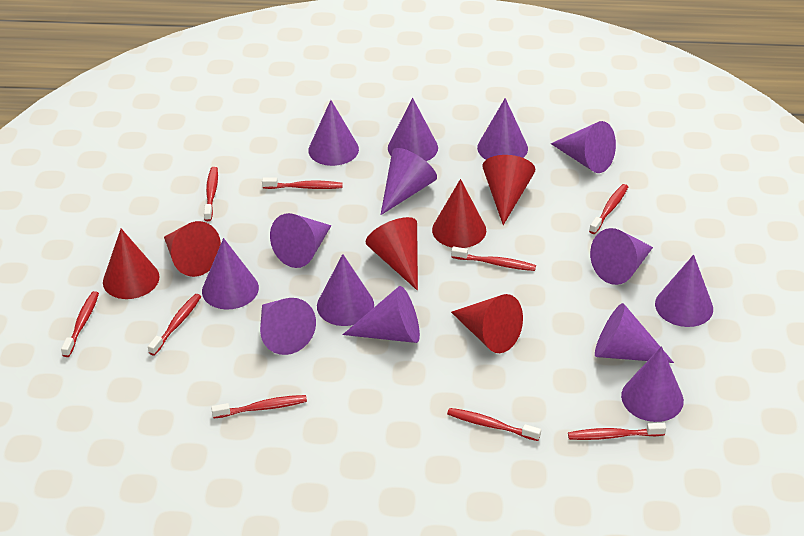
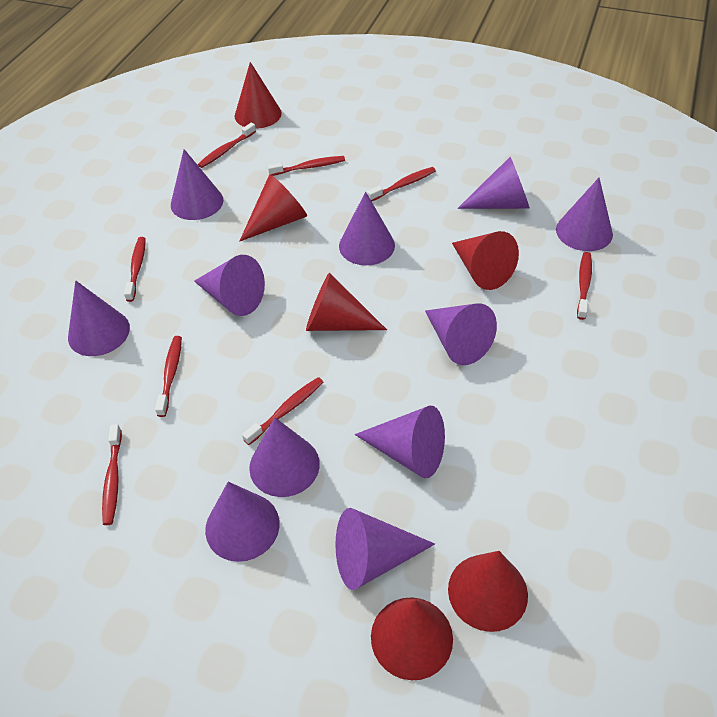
purple cone: 14 -> 11
red toothbrush: 9 -> 8

